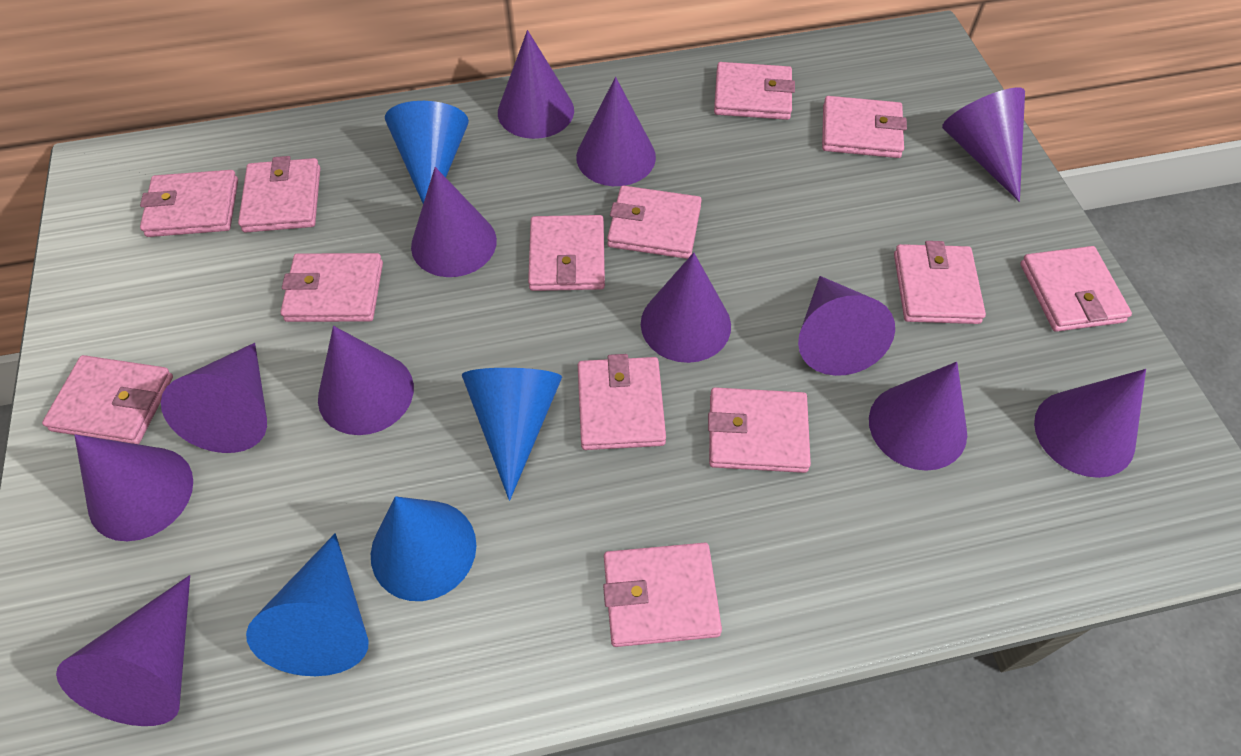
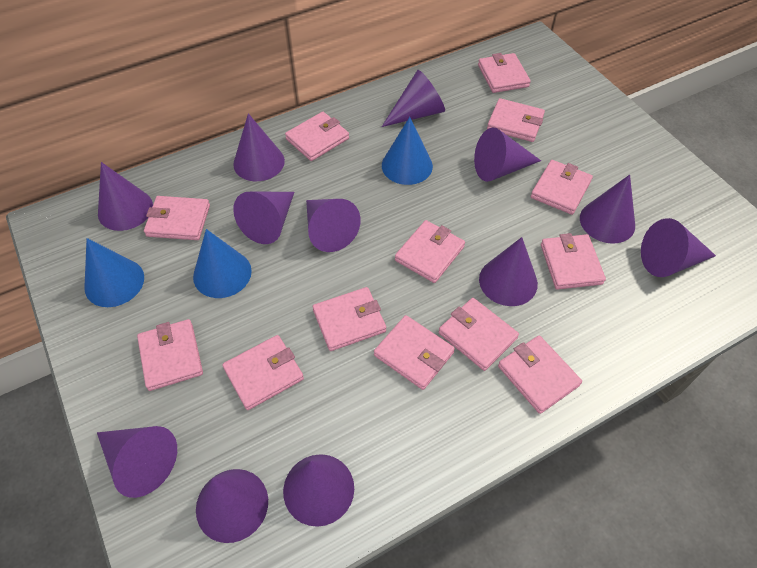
blue cone: 4 -> 3

